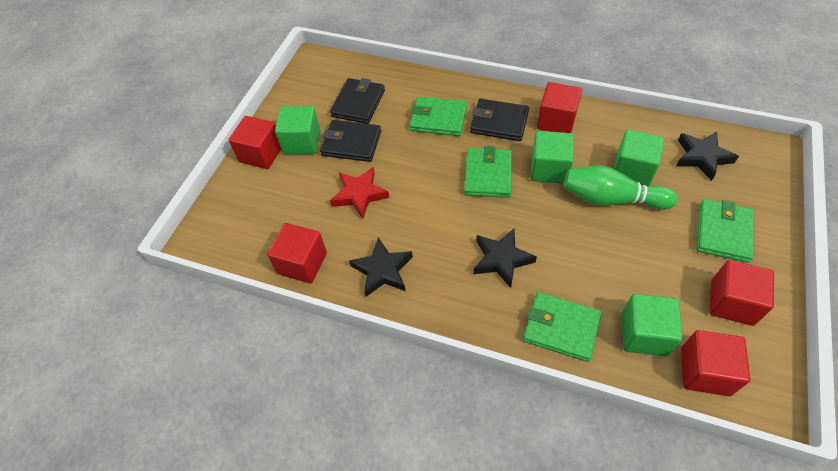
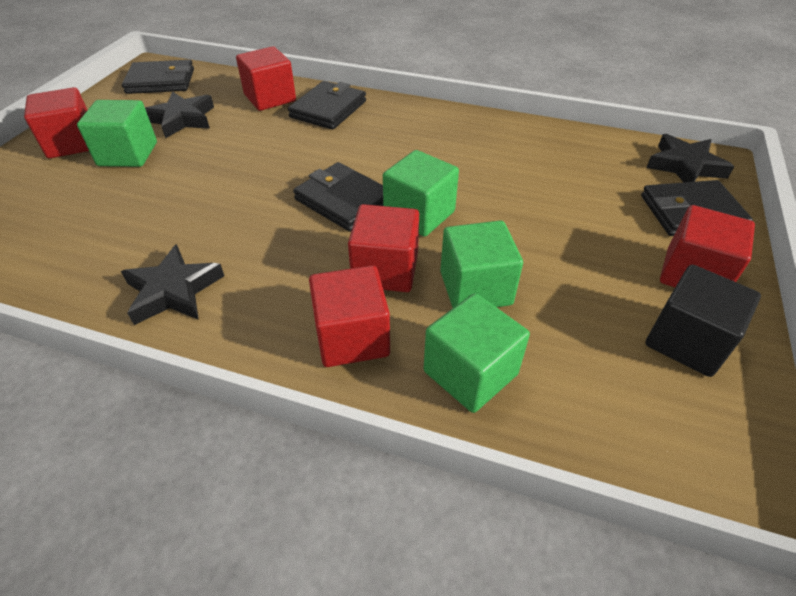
black cube: 0 -> 1
black wallet: 3 -> 4
green bowling pin: 1 -> 0
green wallet: 4 -> 0
red star: 1 -> 0

